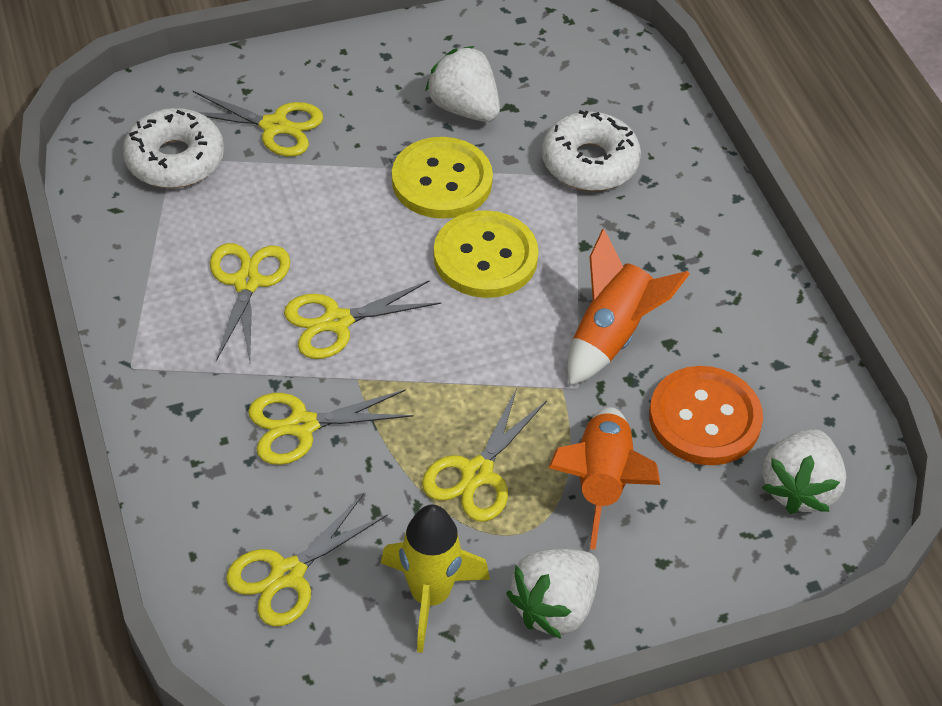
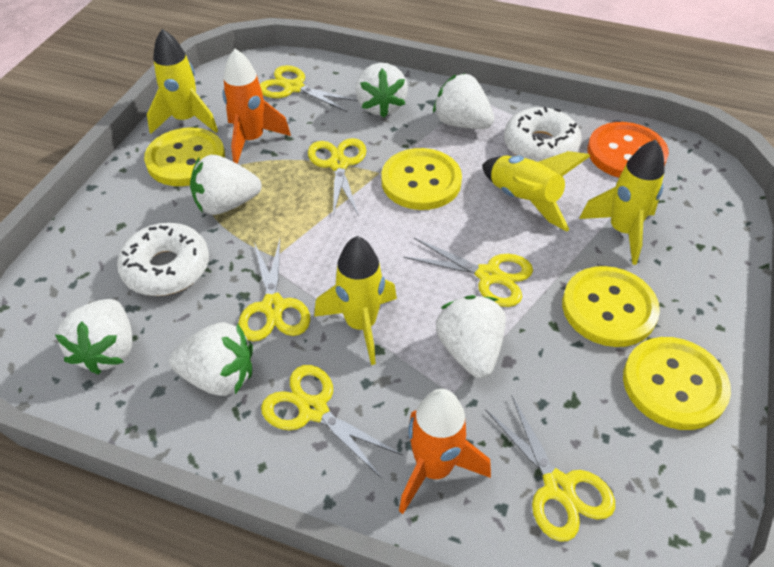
white strawberry: 3 -> 6
yellow button: 2 -> 4
yellow rocket: 1 -> 4

